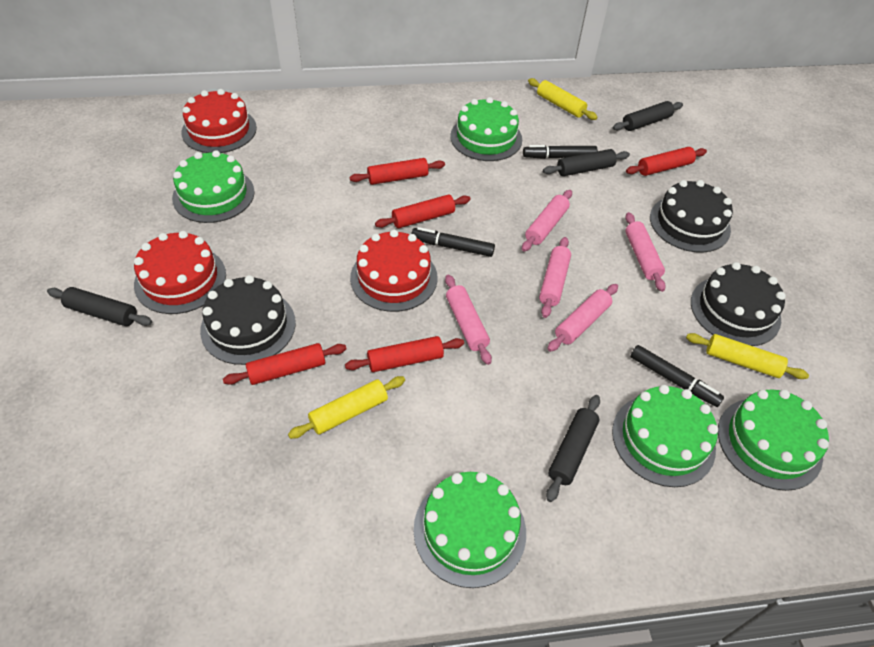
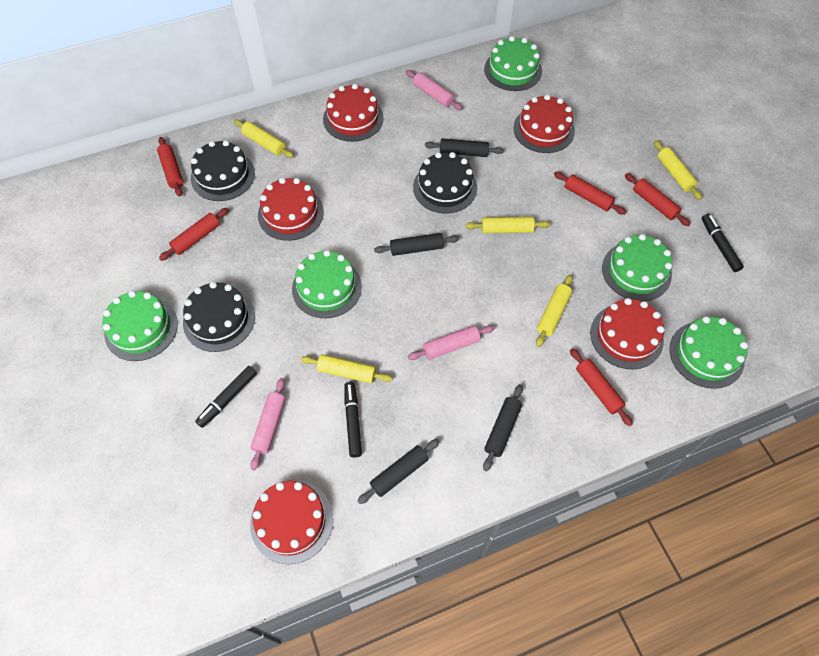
pink rolling pin: 5 -> 3
red cake: 3 -> 5
yellow rolling pin: 3 -> 5

